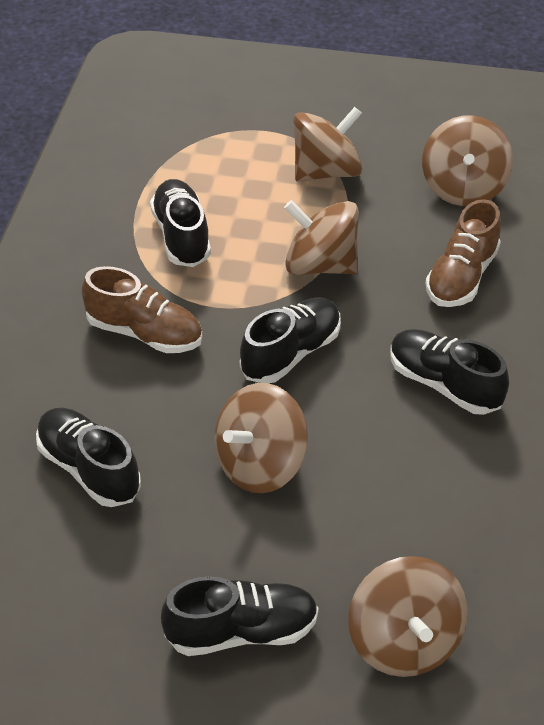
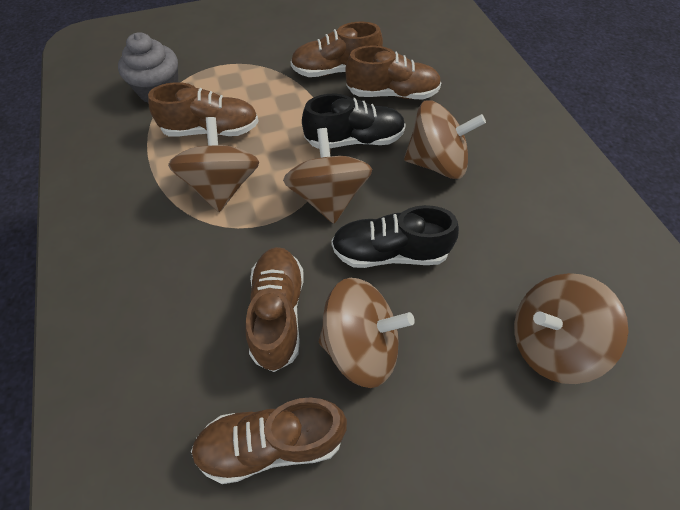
black shoe: 5 -> 2
brown shoe: 2 -> 5
grey cupcake: 0 -> 1

